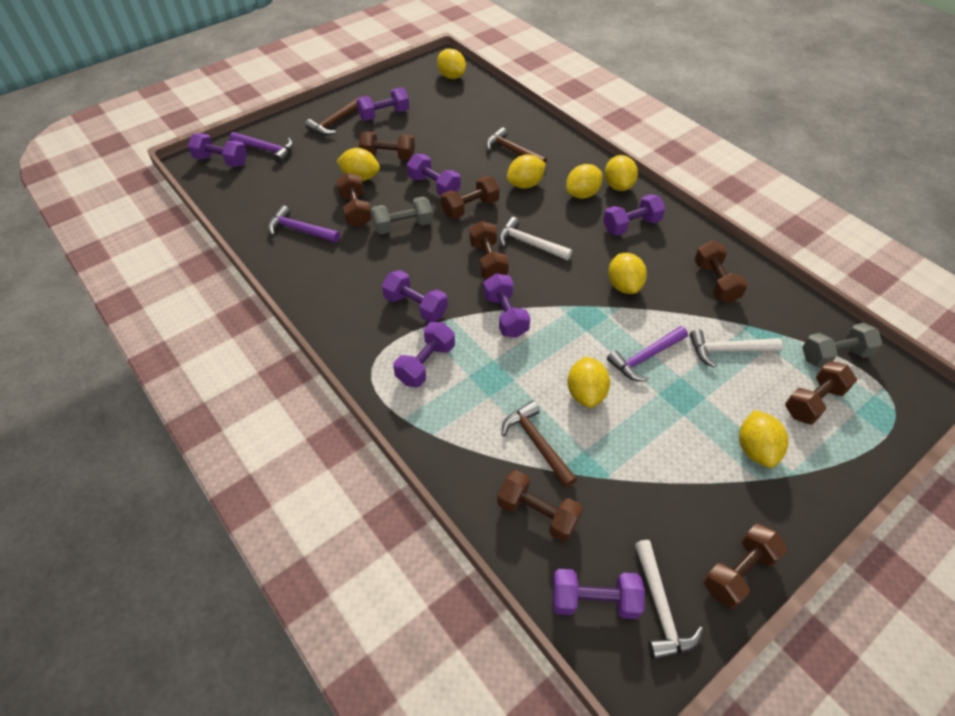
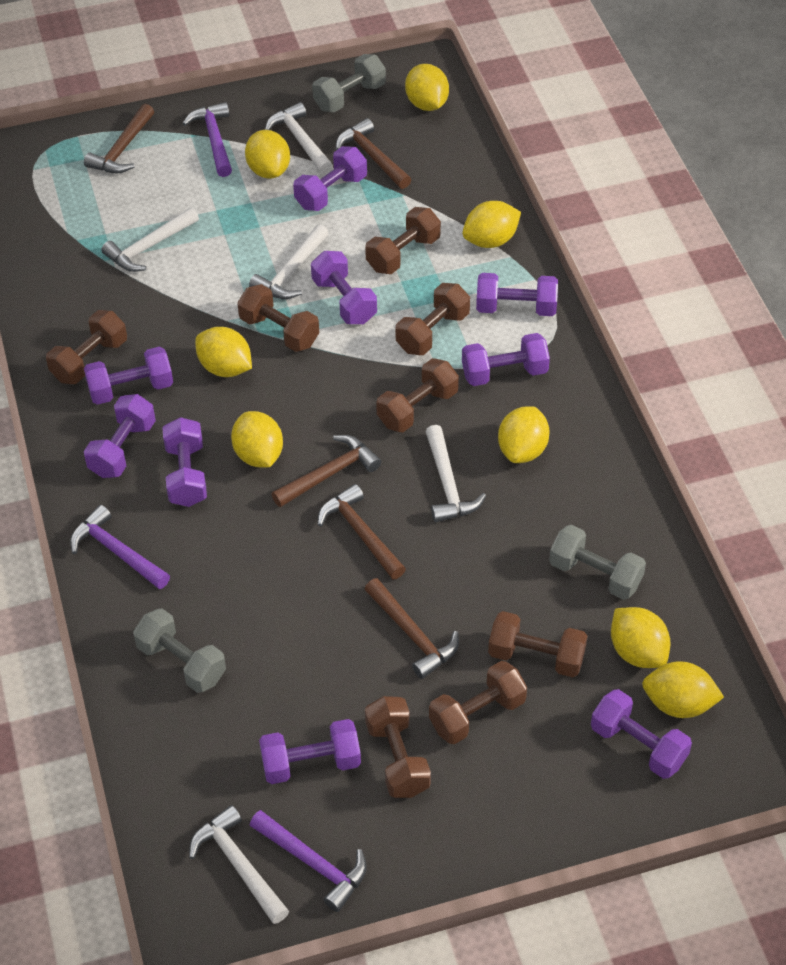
brown hammer: 3 -> 5
grey dumbbell: 2 -> 3
purple dumbbell: 8 -> 9
white hammer: 3 -> 5

